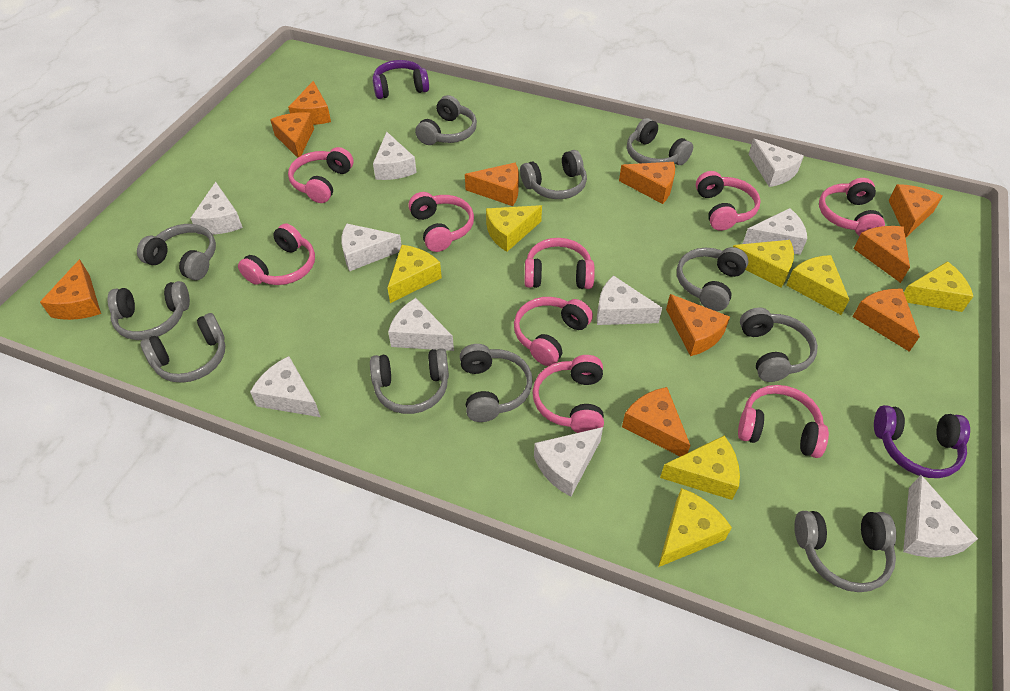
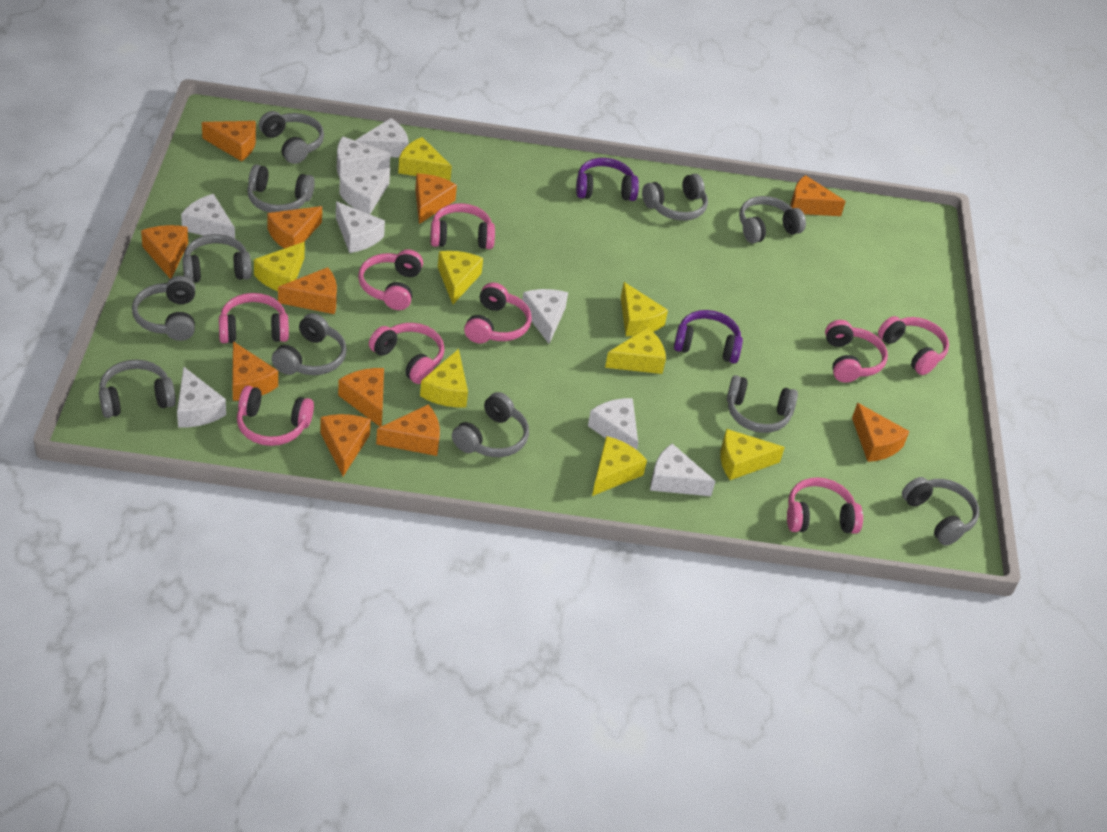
orange cheese: 10 -> 11
white cheese: 10 -> 9
yellow cheese: 7 -> 8

